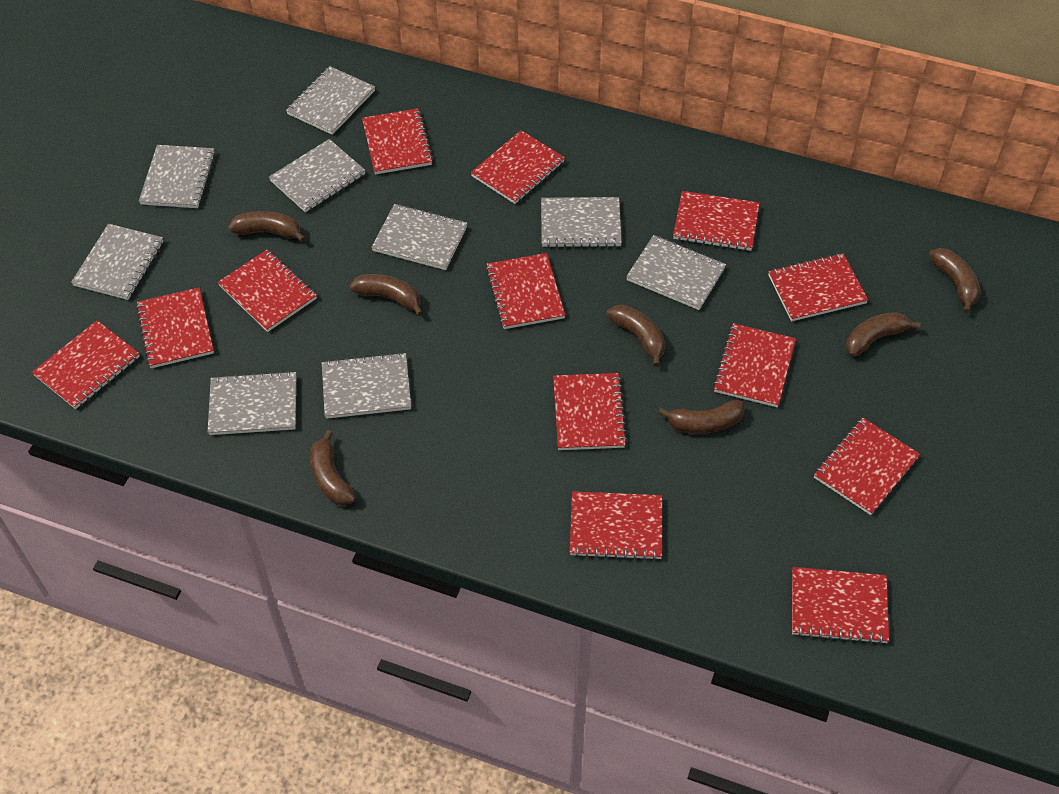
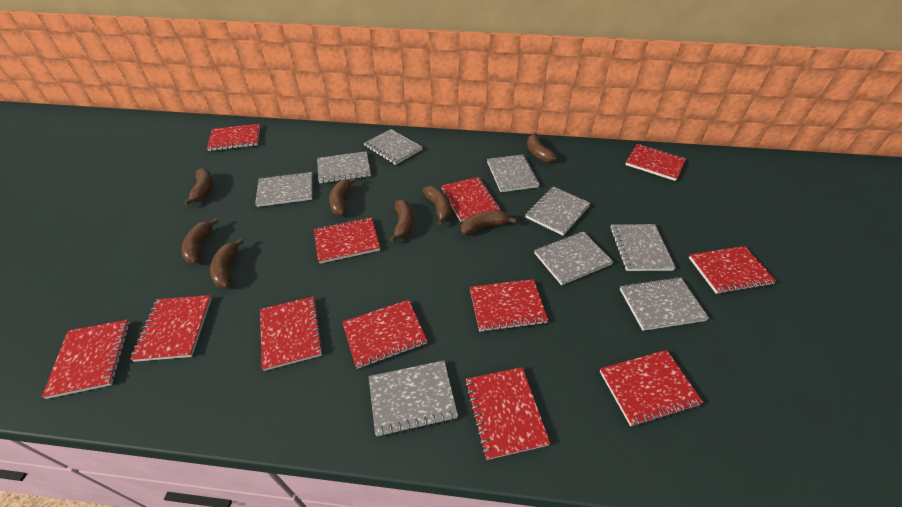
brown banana: 7 -> 8
red notebook: 13 -> 12

